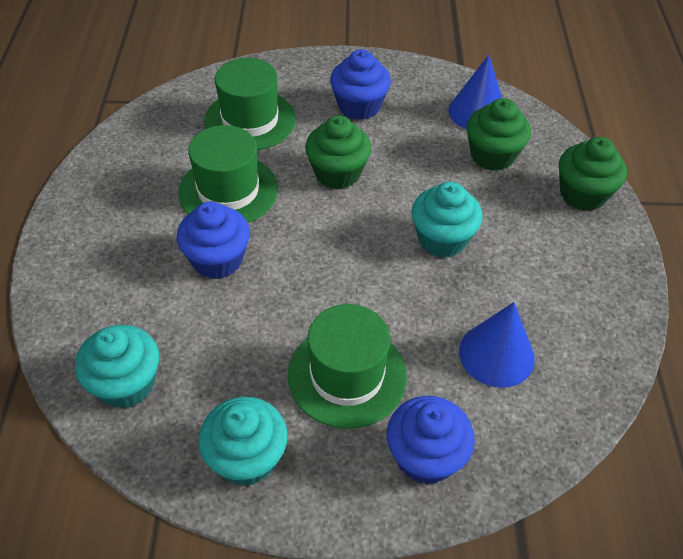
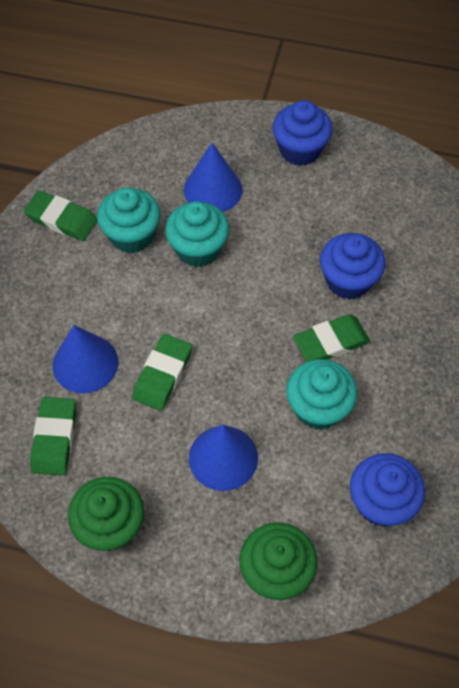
blue cone: 2 -> 3
green cupcake: 3 -> 2
green eraser: 0 -> 4
green hat: 3 -> 0

